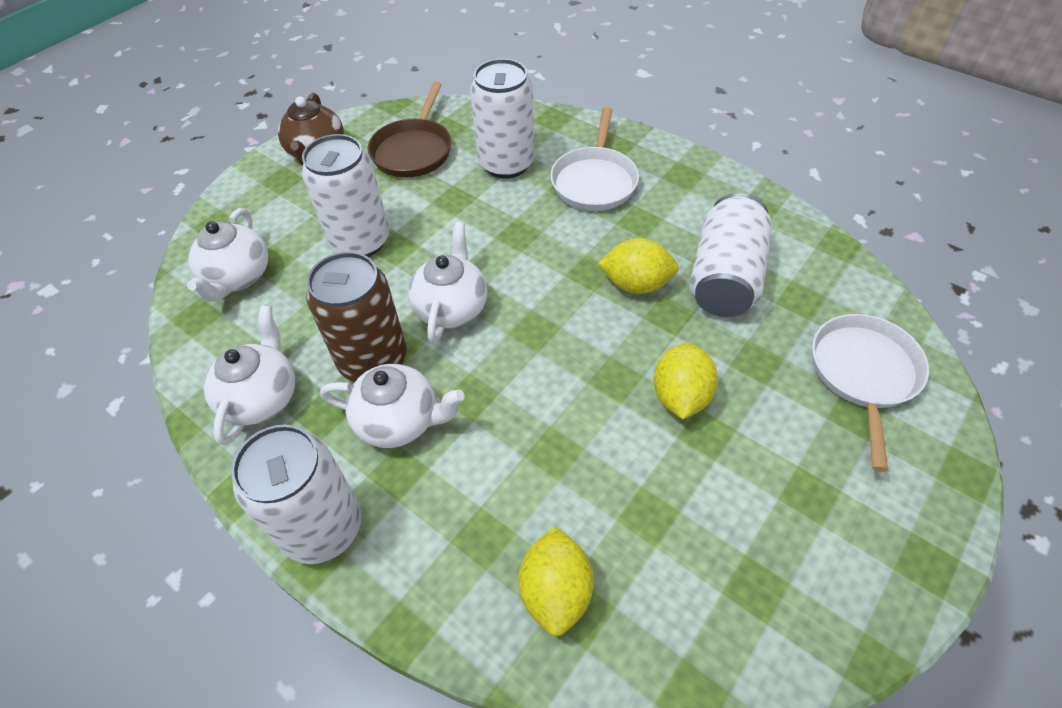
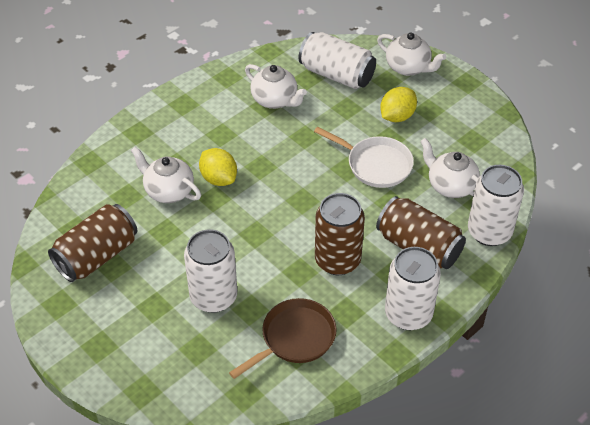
brown can: 1 -> 3
brown teapot: 1 -> 0
white pan: 2 -> 1
yellow lemon: 3 -> 2

